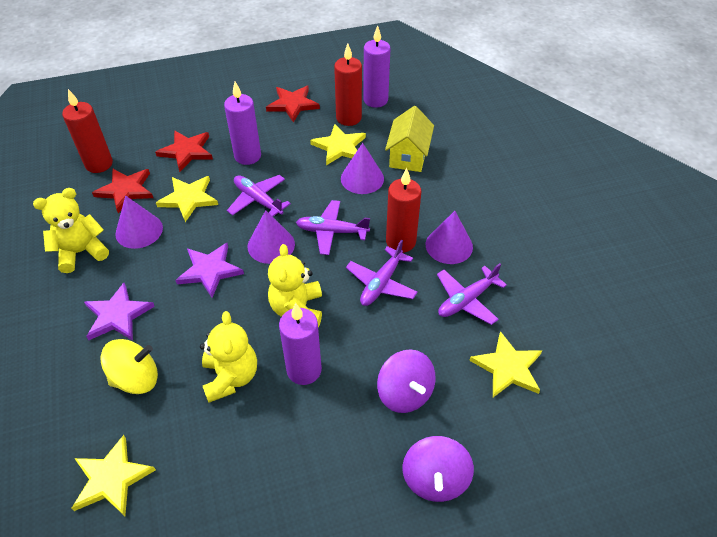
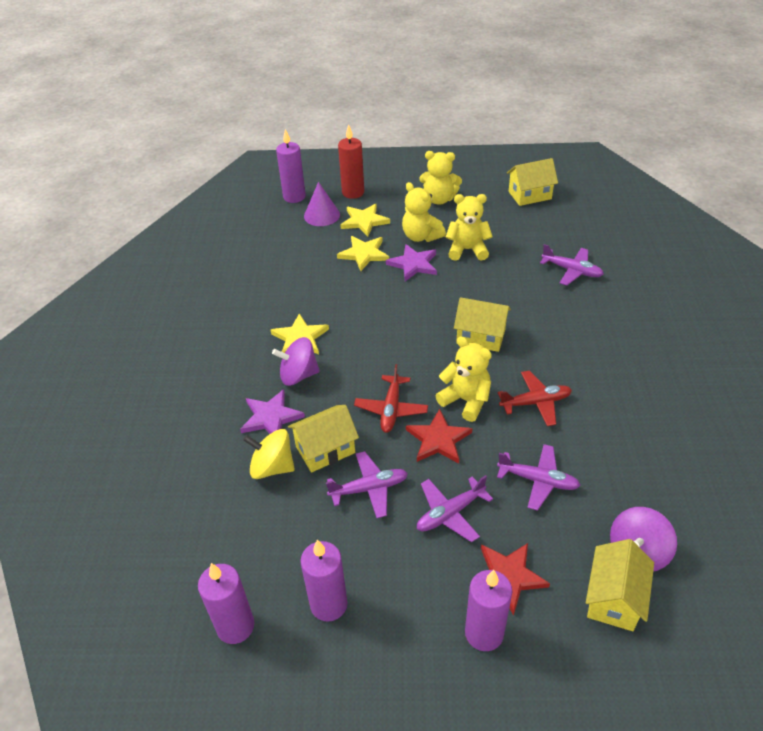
purple candle: 3 -> 4
purple cone: 4 -> 1
red candle: 3 -> 1
red plane: 0 -> 2
red star: 3 -> 2
yellow house: 1 -> 4
yellow star: 4 -> 3
yellow teddy bear: 3 -> 4

